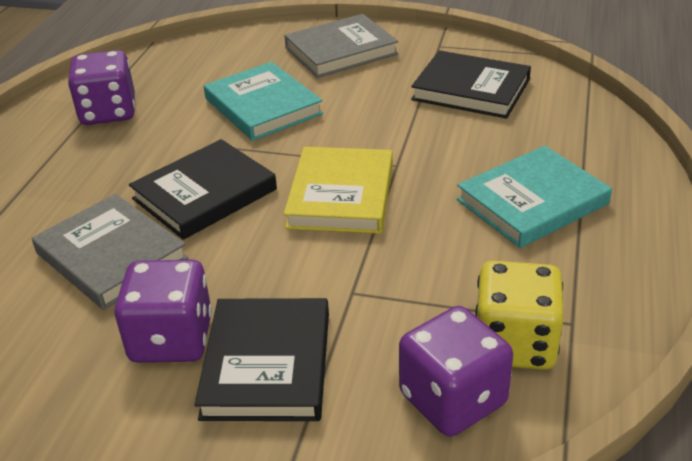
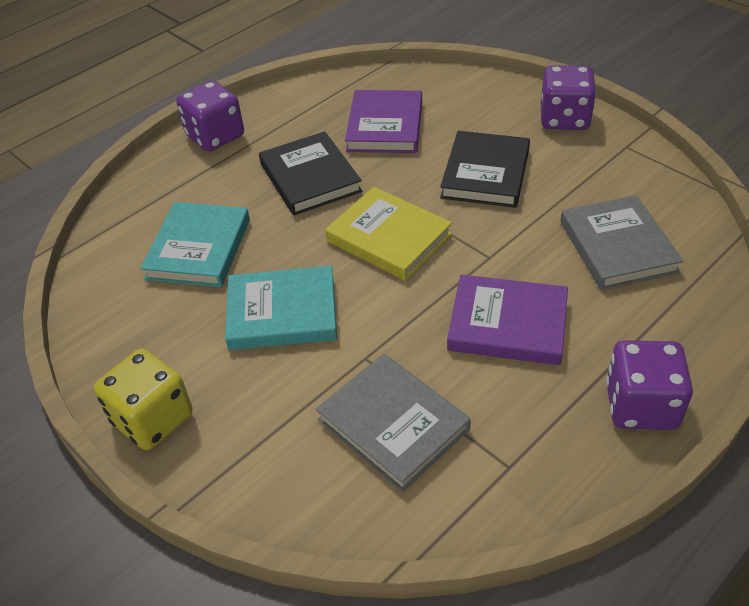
black book: 3 -> 2
purple book: 0 -> 2

